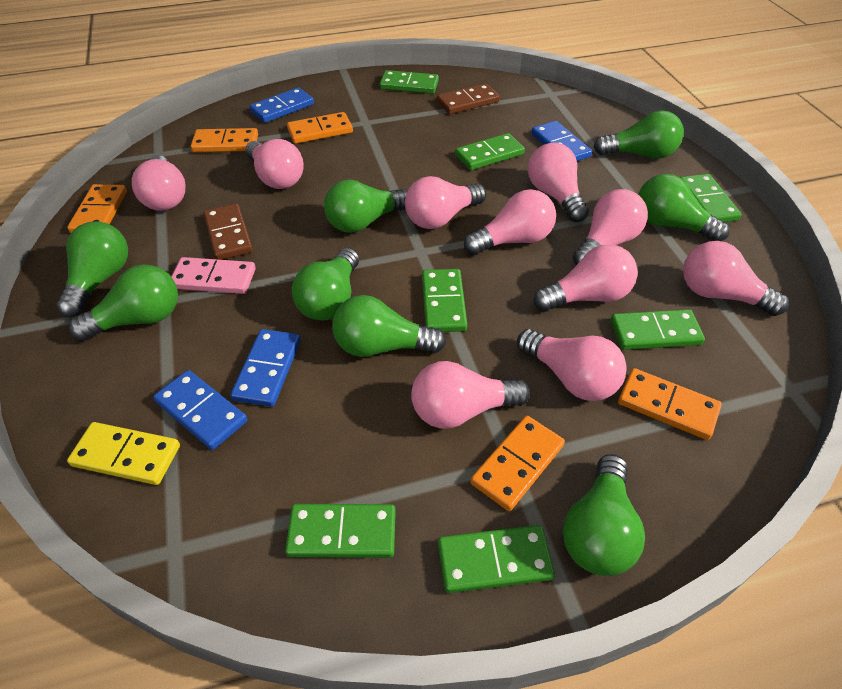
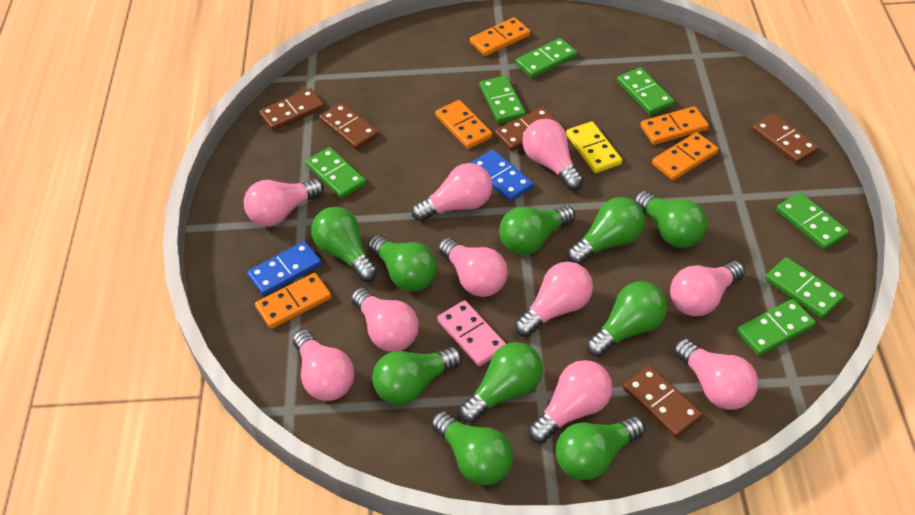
blue domino: 4 -> 2
brown domino: 2 -> 5
green light bulb: 8 -> 10

